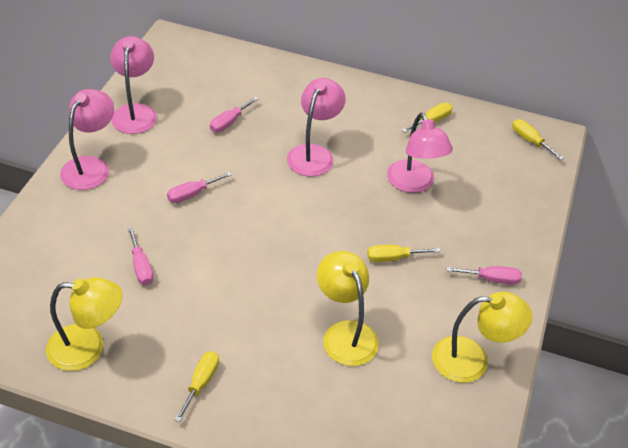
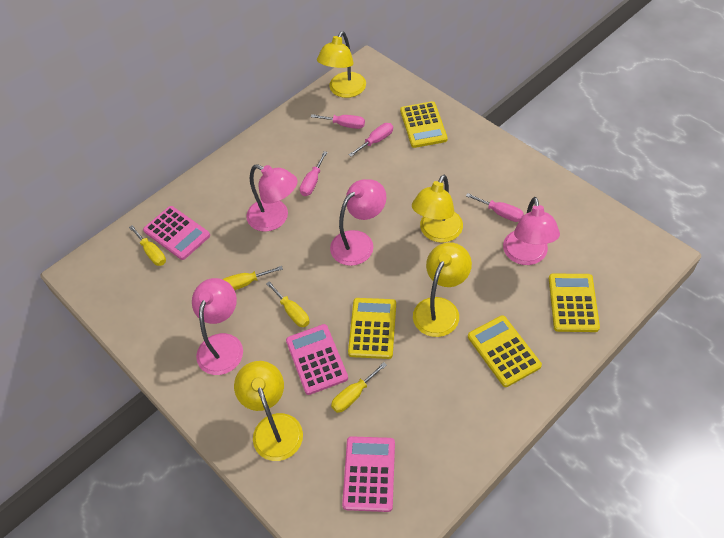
pink calculator: 0 -> 3
yellow calculator: 0 -> 4
yellow lamp: 3 -> 4

